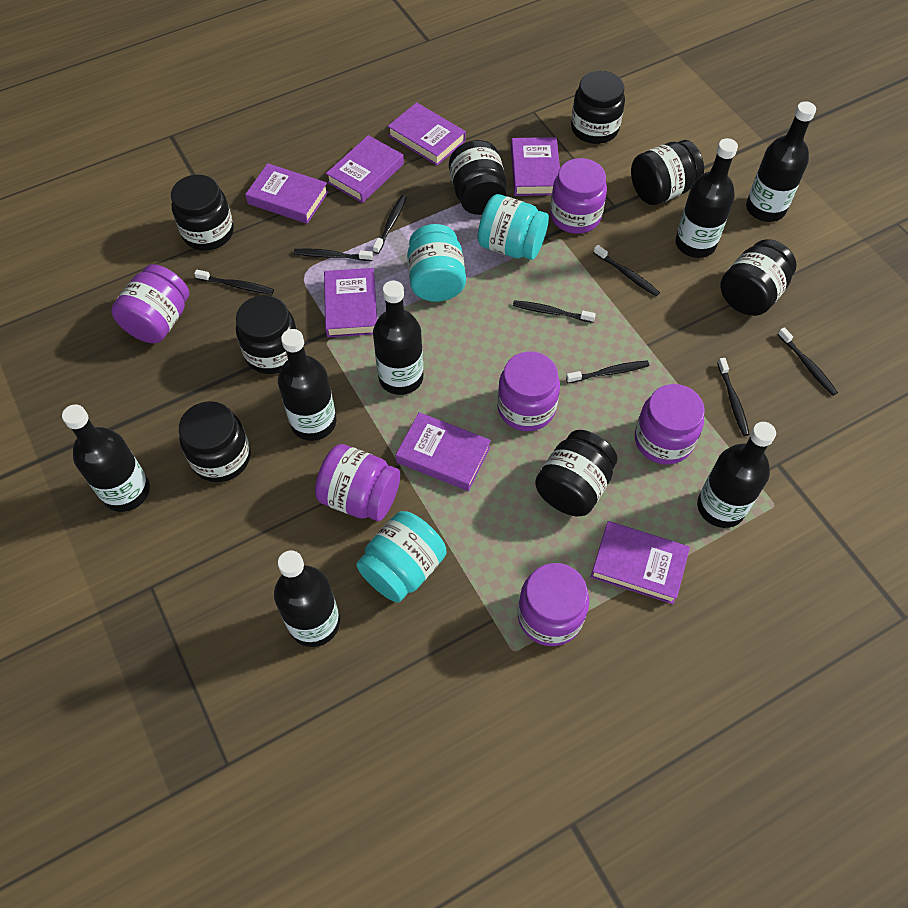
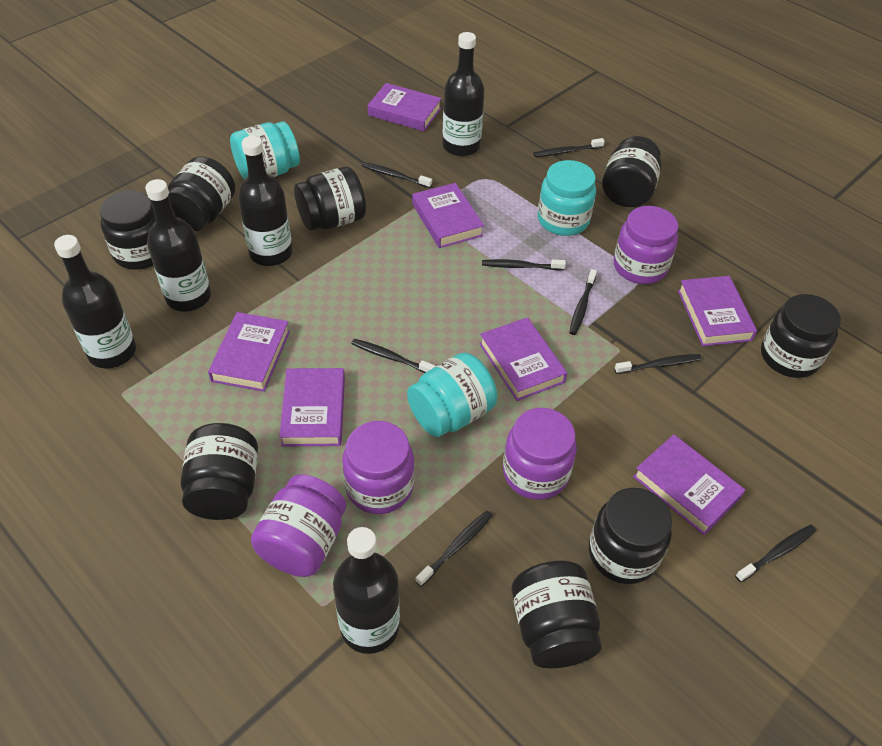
black bottle: 7 -> 5
purple jar: 6 -> 4

